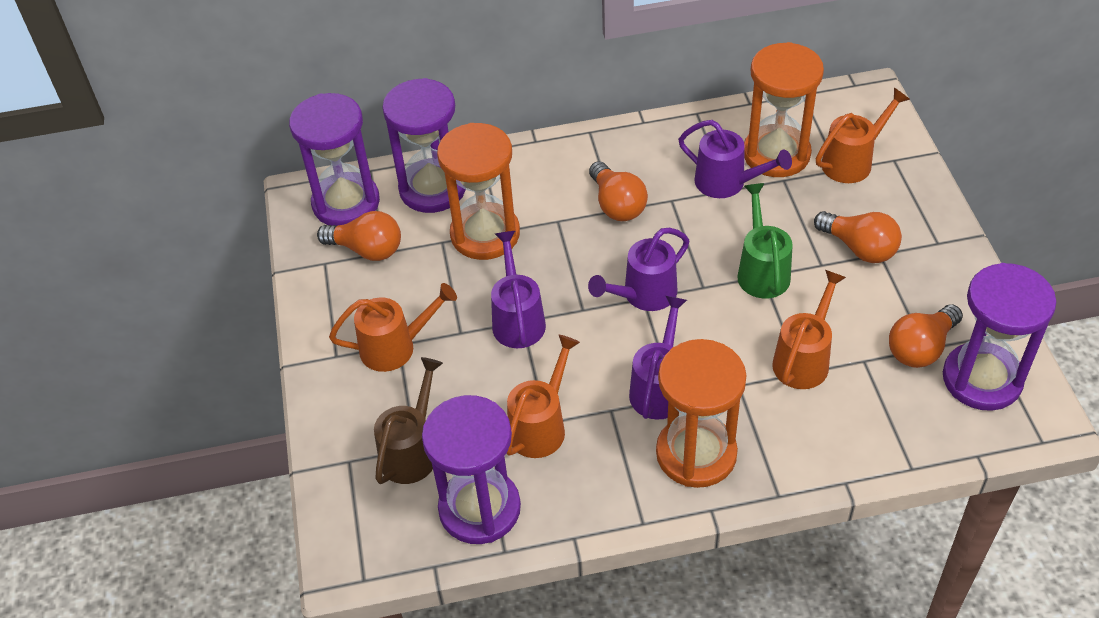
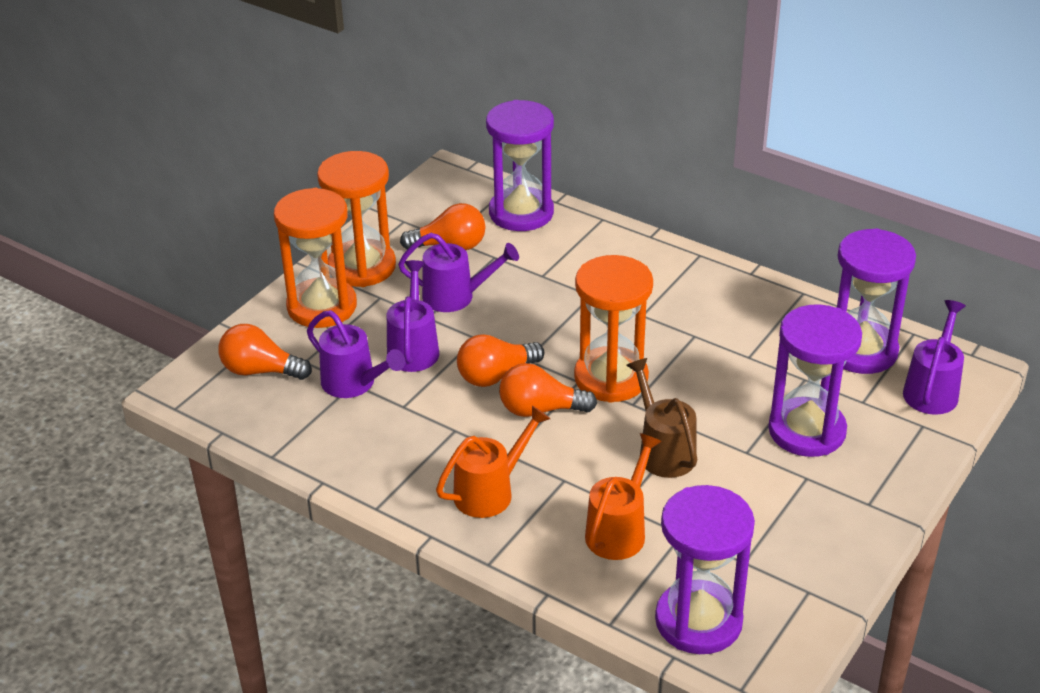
green watering can: 1 -> 0
orange watering can: 4 -> 2

